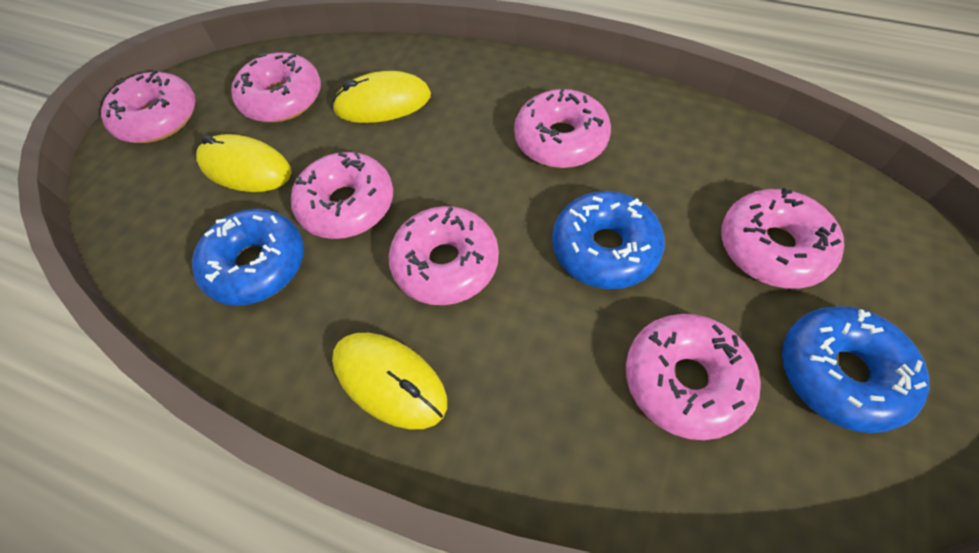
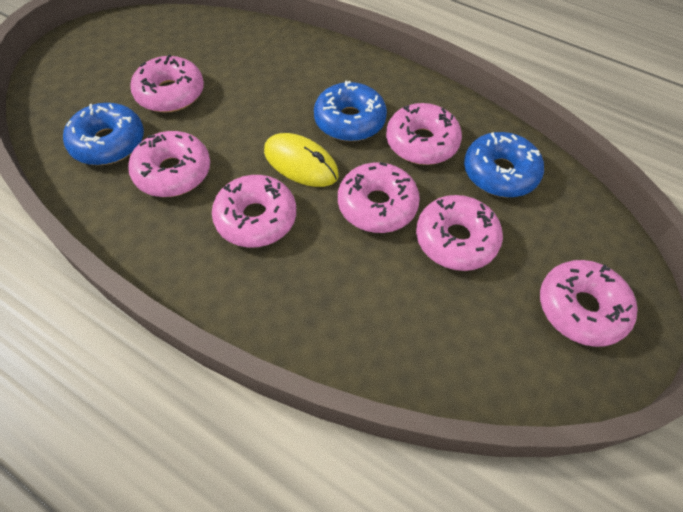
yellow mouse: 3 -> 1

